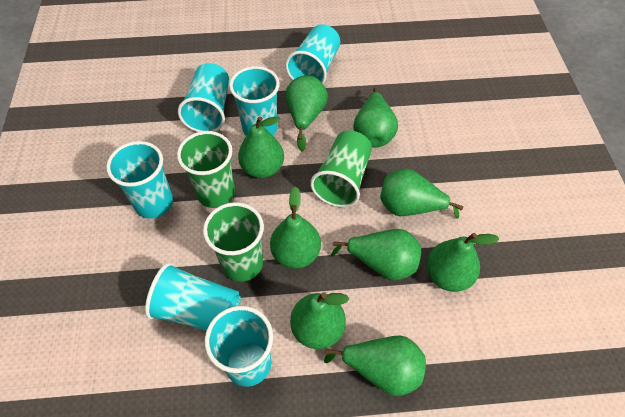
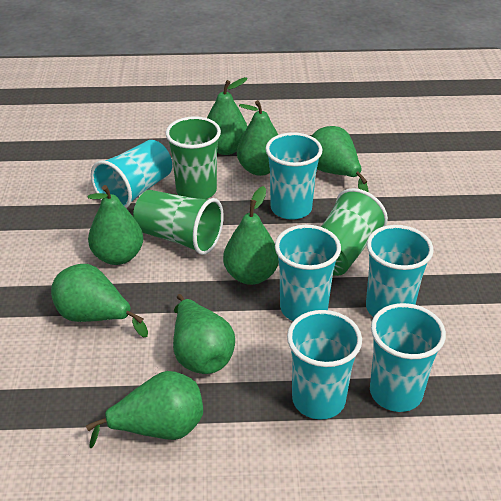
green pear: 9 -> 8

